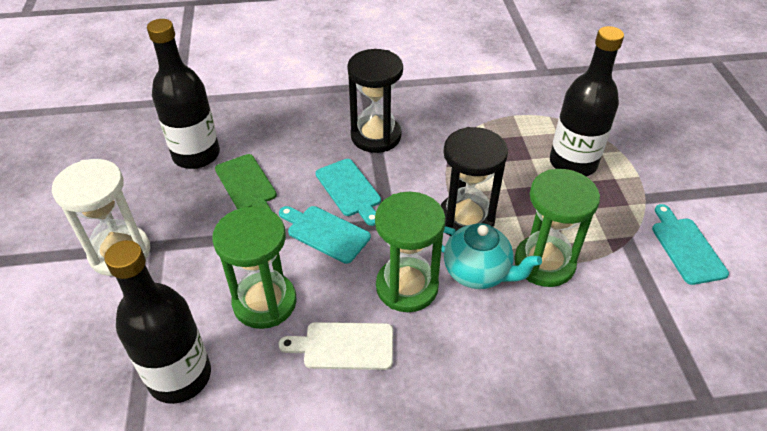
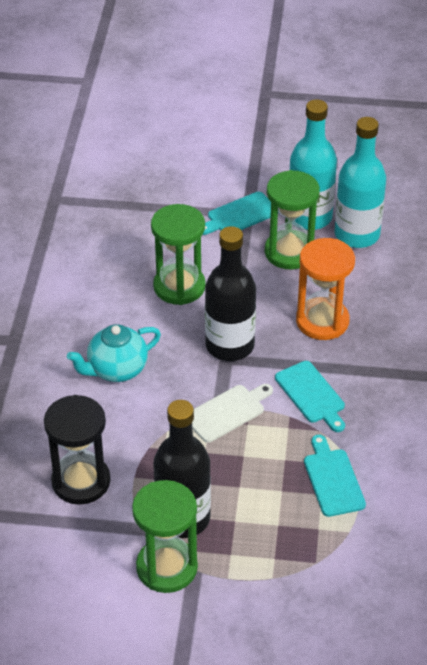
black bottle: 3 -> 2
black hourglass: 2 -> 1
green cutting board: 1 -> 0
orange hourglass: 0 -> 1
turquoise bottle: 0 -> 2
white hourglass: 1 -> 0

